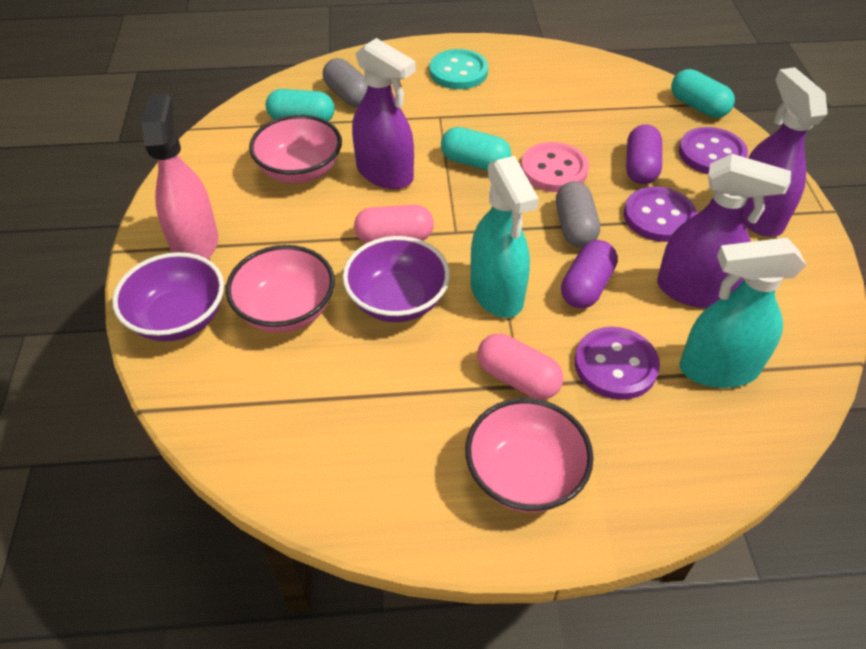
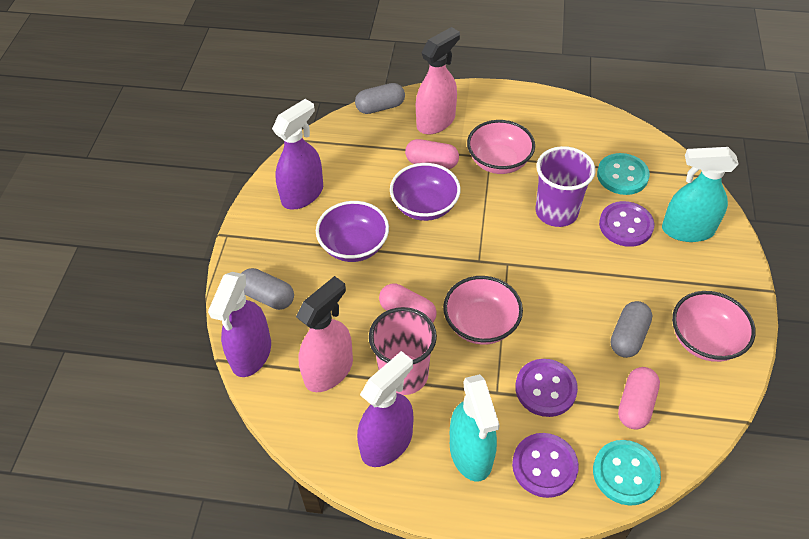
grey capsule: 2 -> 3
pink button: 1 -> 0
pink capsule: 2 -> 3
pink cup: 0 -> 1
pink spray bottle: 1 -> 2
purple capsule: 2 -> 0
purple cup: 0 -> 1
turquoise button: 1 -> 2
turquoise capsule: 3 -> 0

